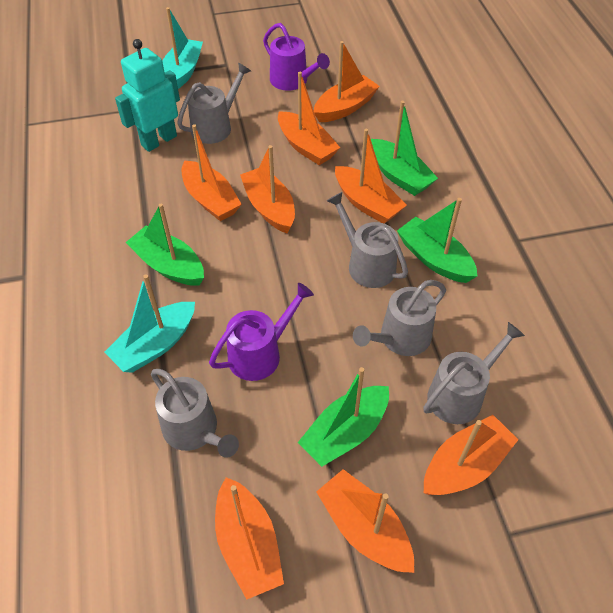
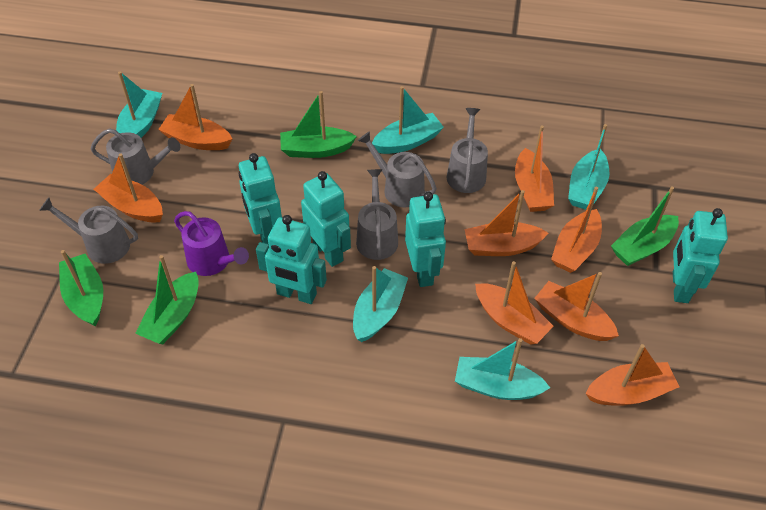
purple watering can: 2 -> 1
turquoise boat: 2 -> 5
turquoise robot: 1 -> 5

